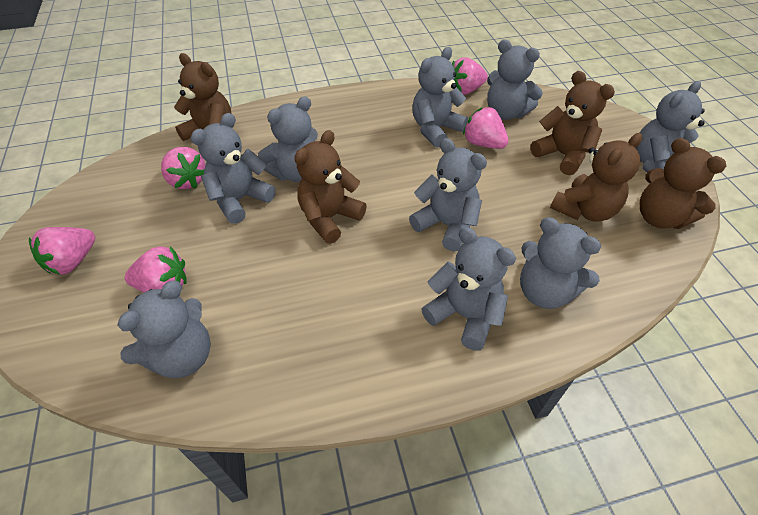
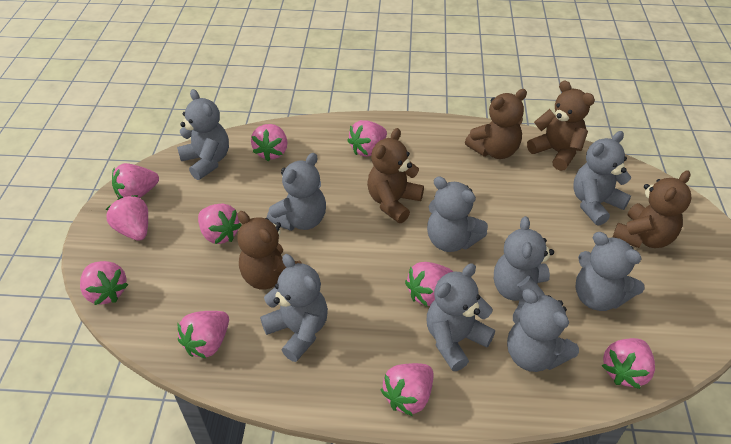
pink strawberry: 5 -> 10

